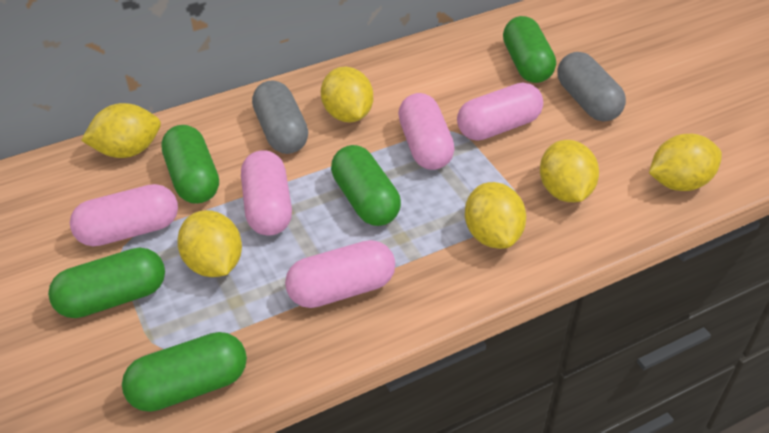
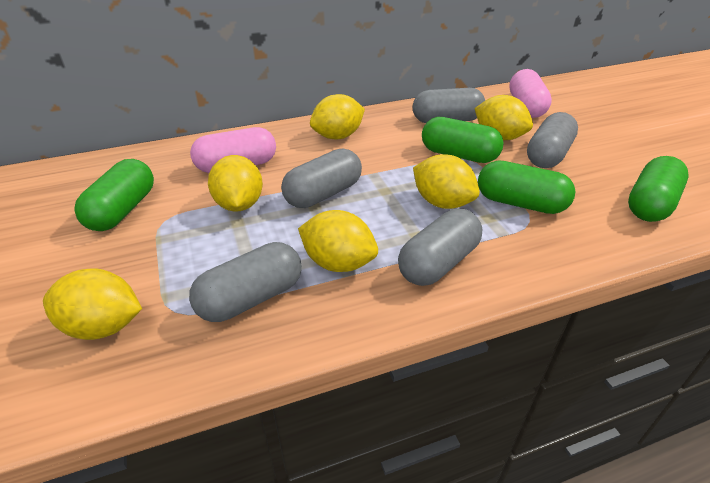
green capsule: 5 -> 4
grey capsule: 2 -> 5
pink capsule: 5 -> 2

